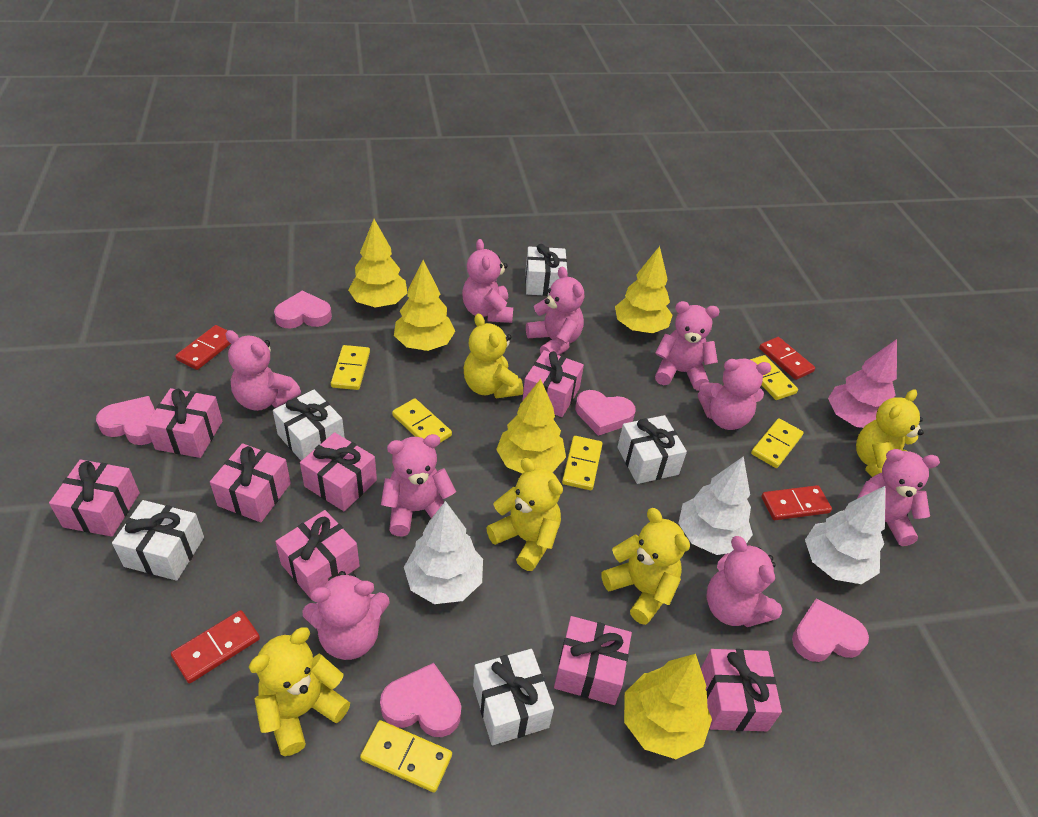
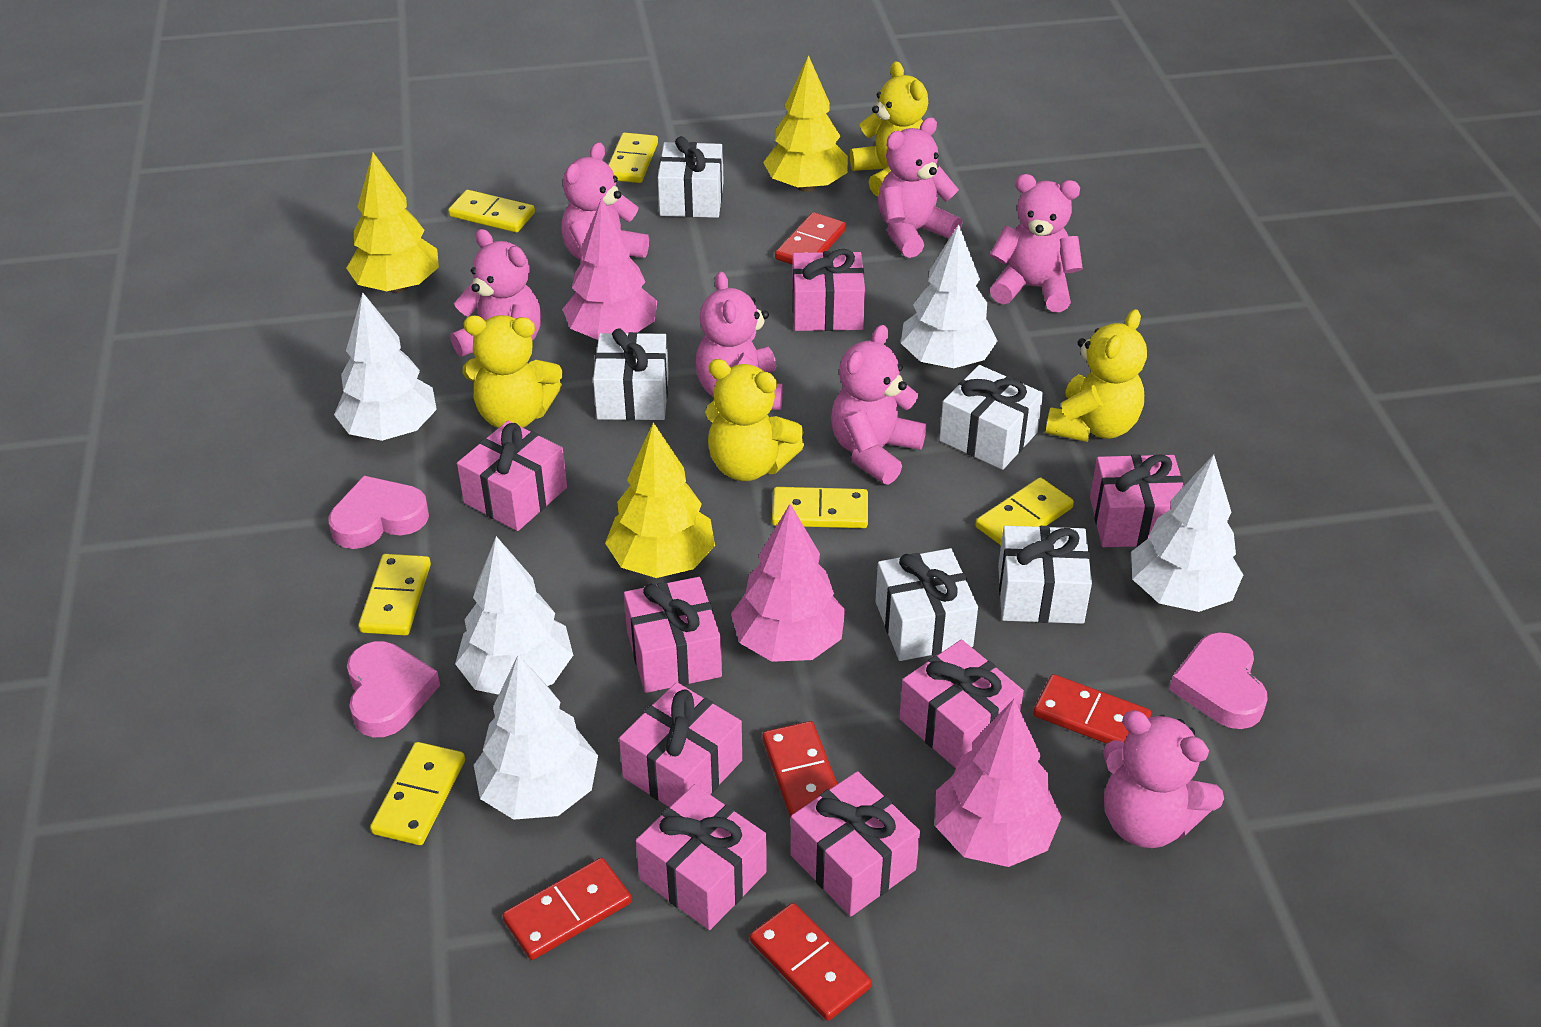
pink heart: 5 -> 3
pink teddy bear: 9 -> 7
pink tree: 1 -> 3
red domino: 4 -> 5
white tree: 3 -> 5
yellow teddy bear: 5 -> 4
yellow tree: 5 -> 3

